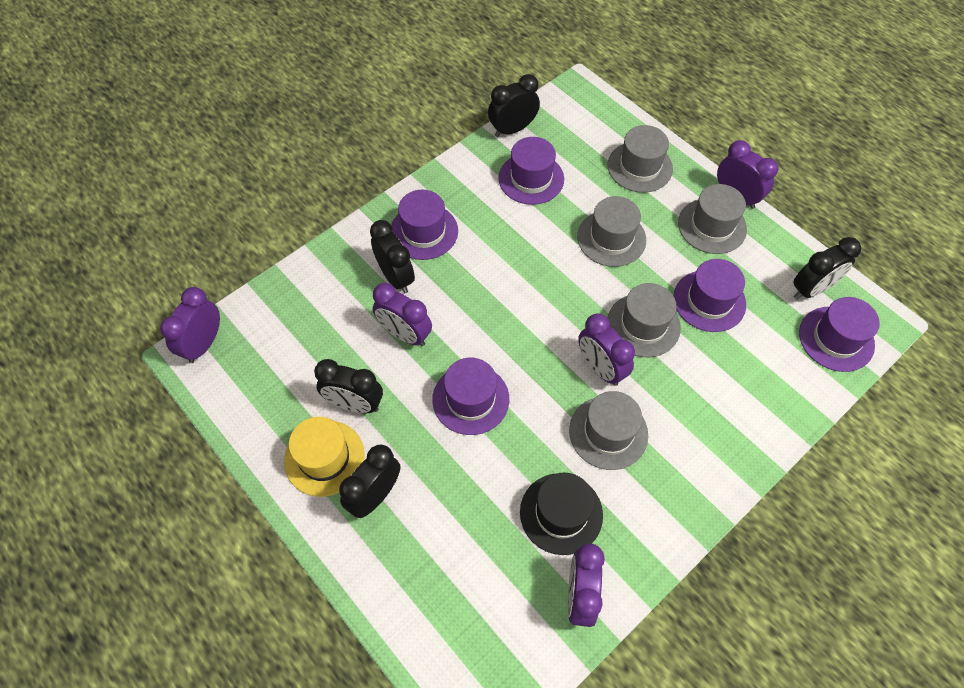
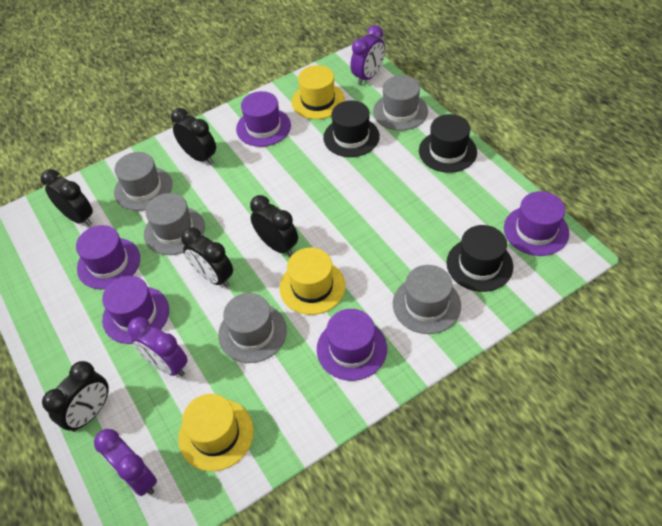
black hat: 1 -> 3
purple clock: 5 -> 3
yellow hat: 1 -> 3

